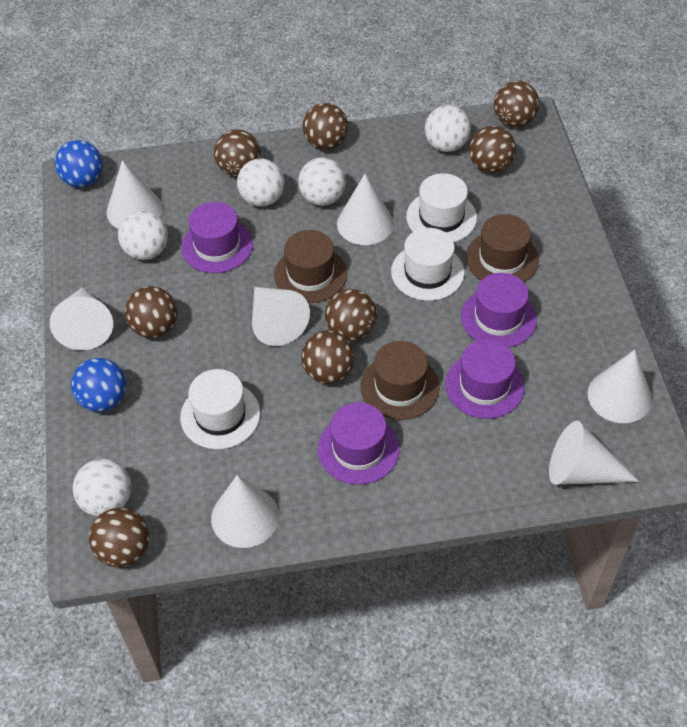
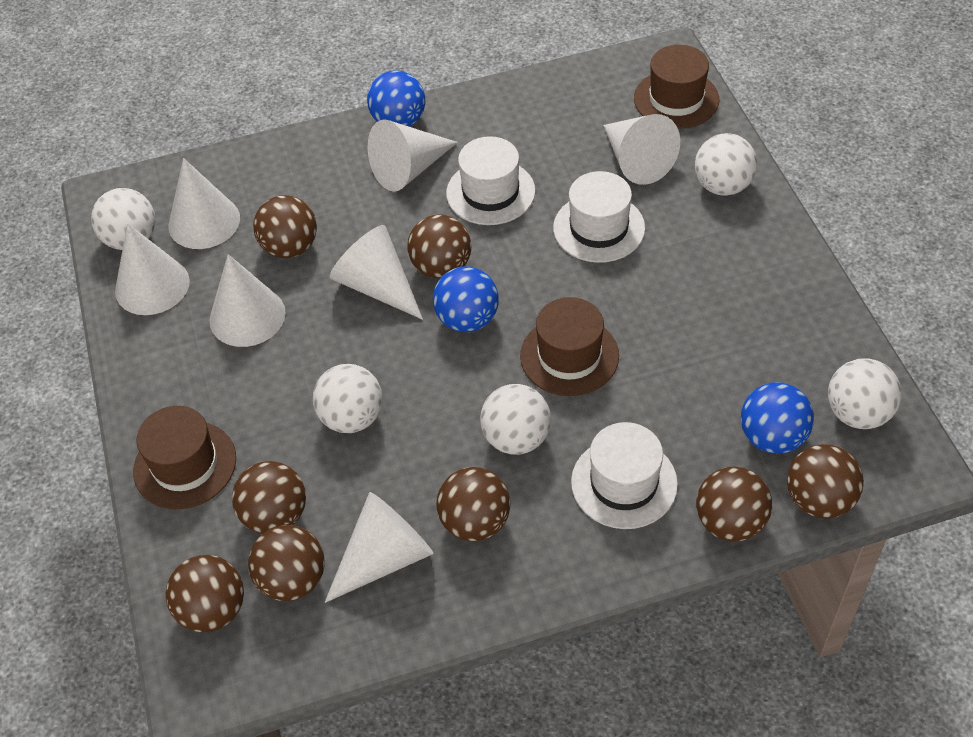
blue ball: 2 -> 3
purple hat: 4 -> 0

